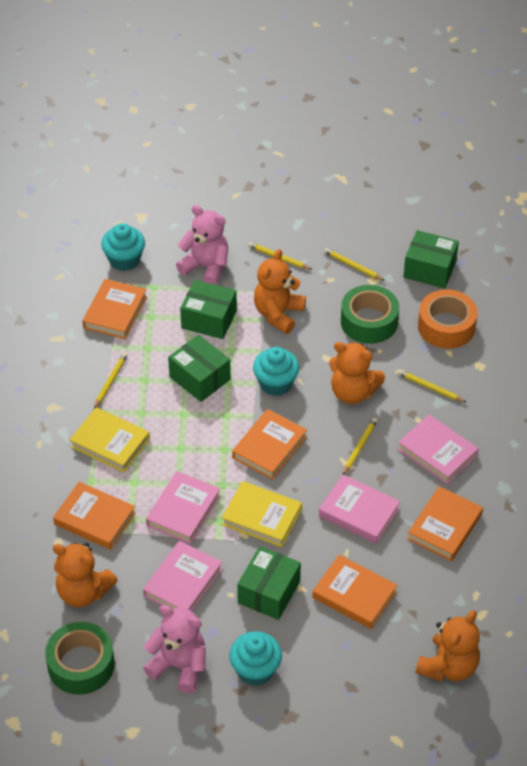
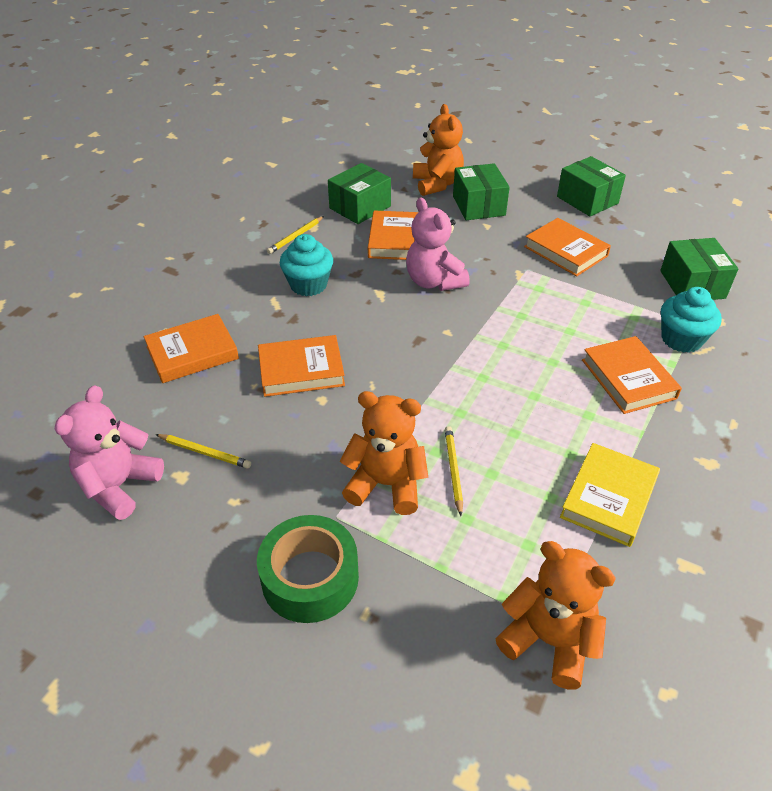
green tape: 2 -> 1
orange tape: 1 -> 0
orange teddy bear: 4 -> 3
pink book: 4 -> 0
turquoise cupcake: 3 -> 2
yellow book: 2 -> 1
yellow pencil: 5 -> 3

